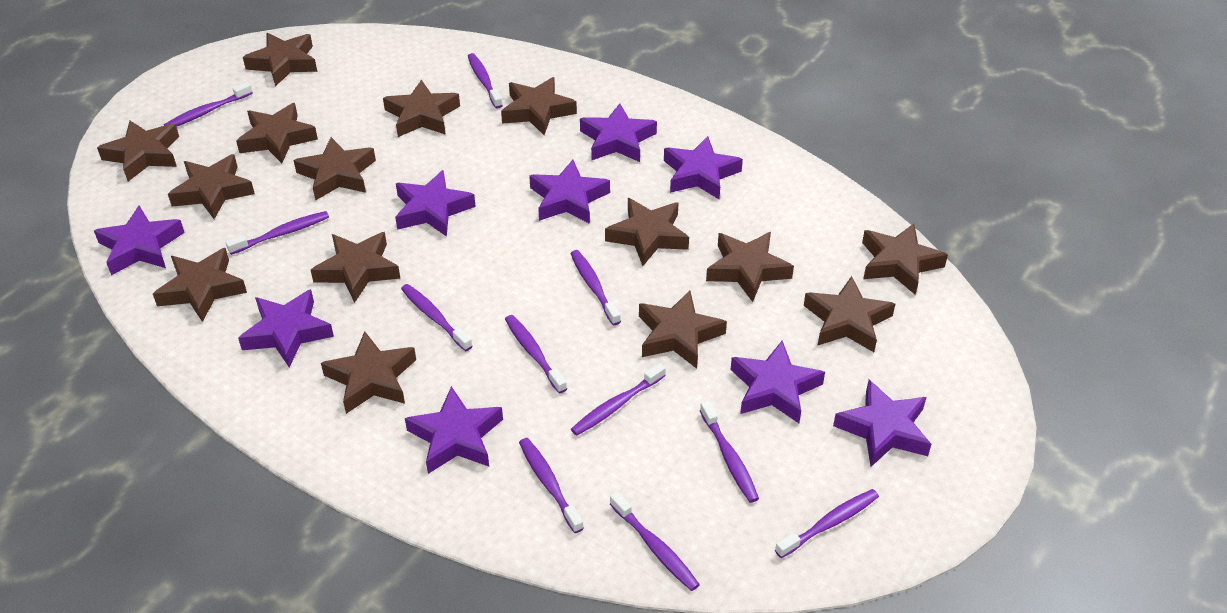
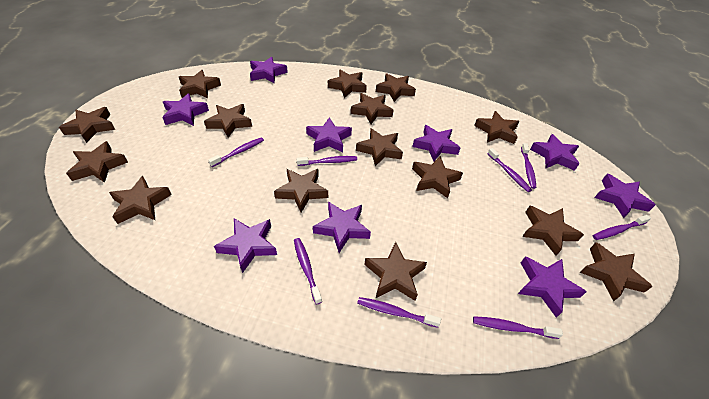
purple toothbrush: 11 -> 8

